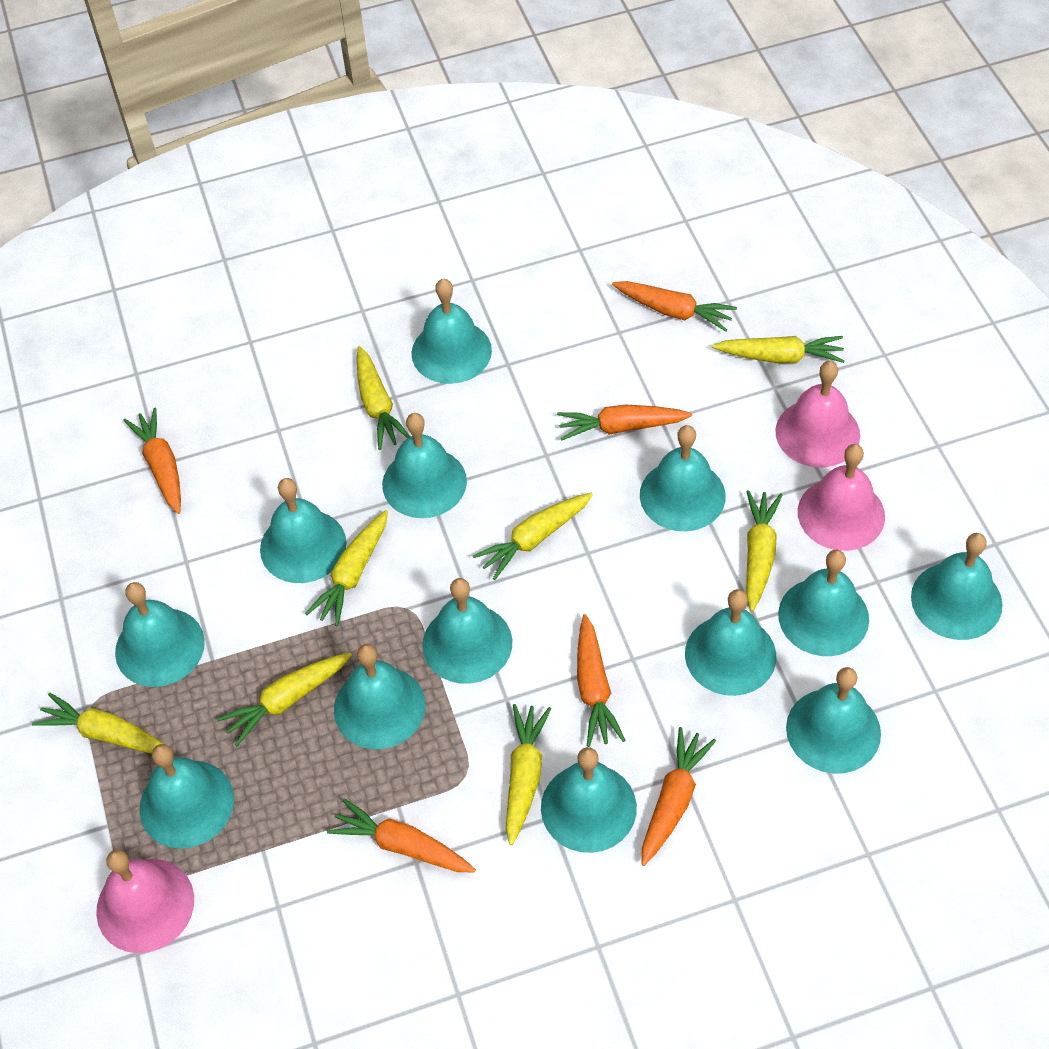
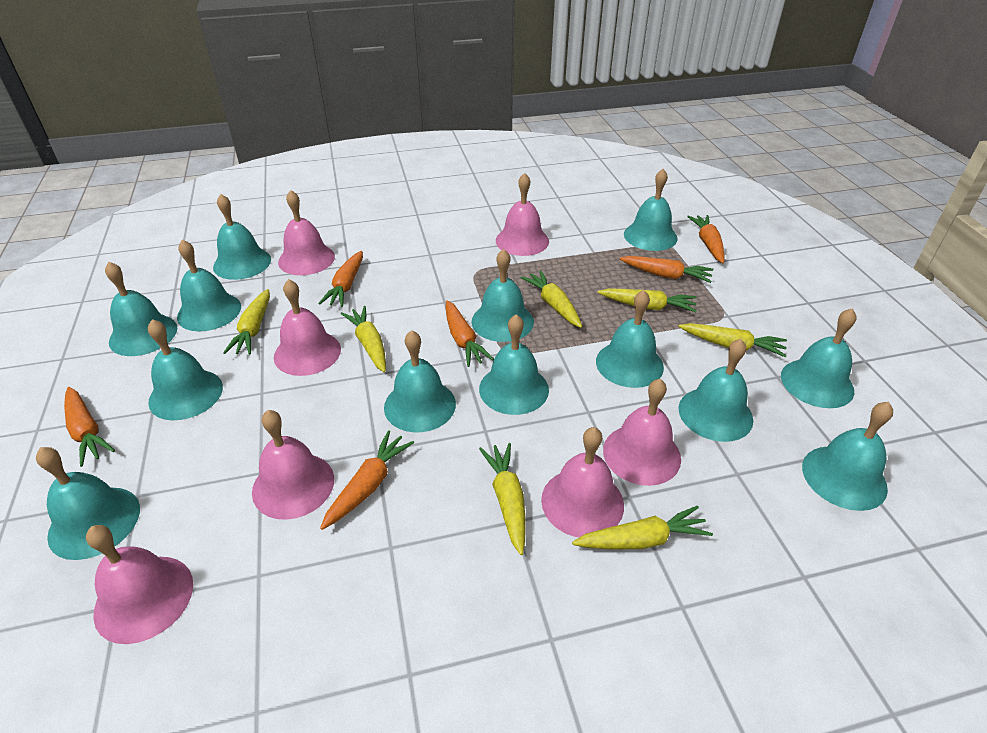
pink bell: 3 -> 7
yellow carrot: 8 -> 7

